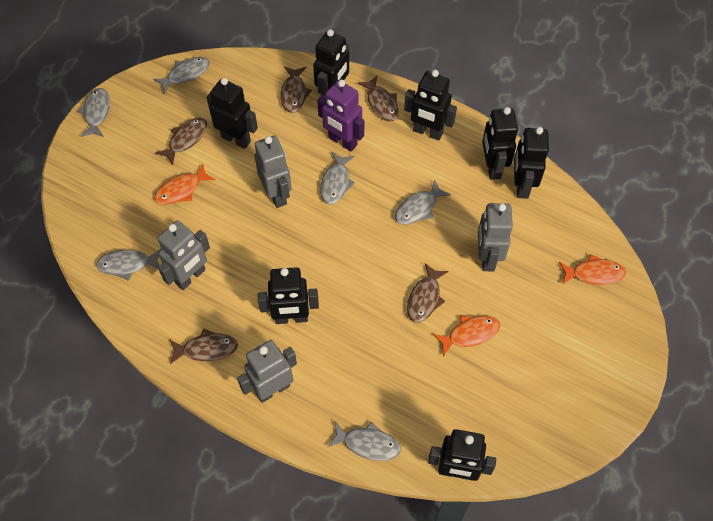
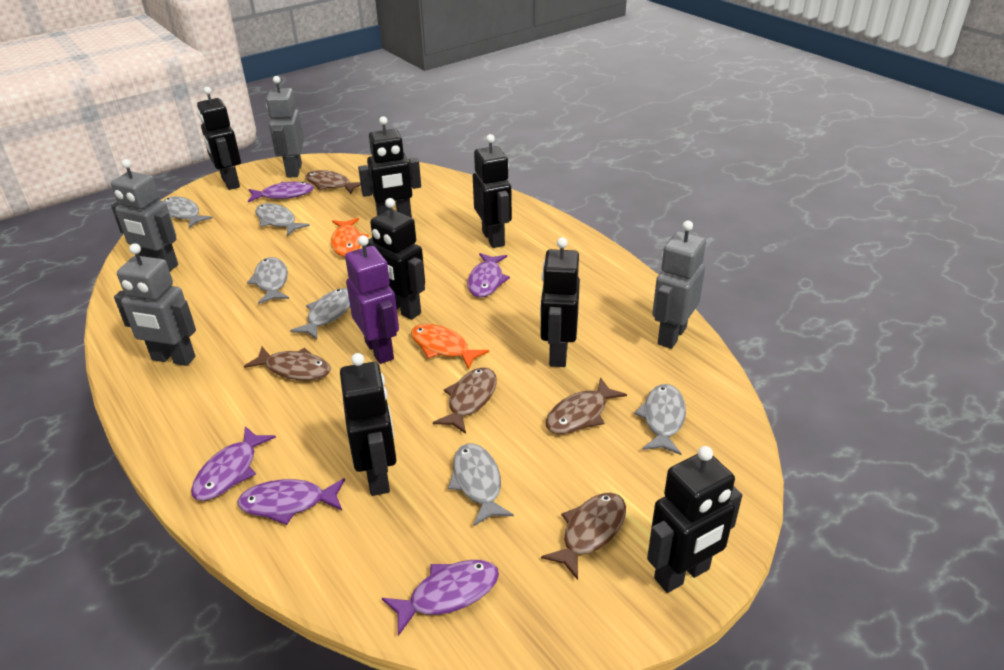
orange fish: 3 -> 2
purple fish: 0 -> 5

